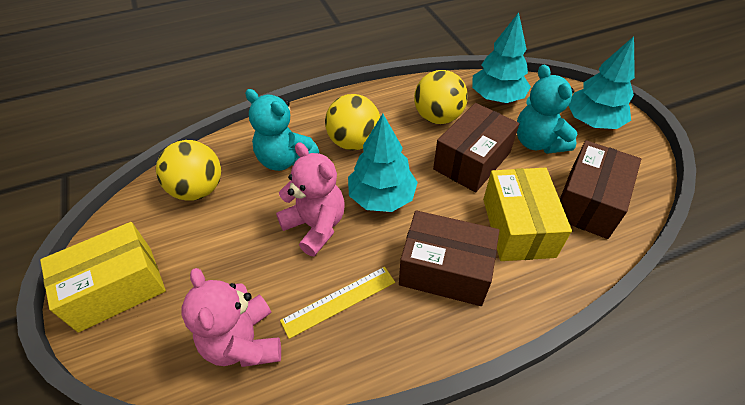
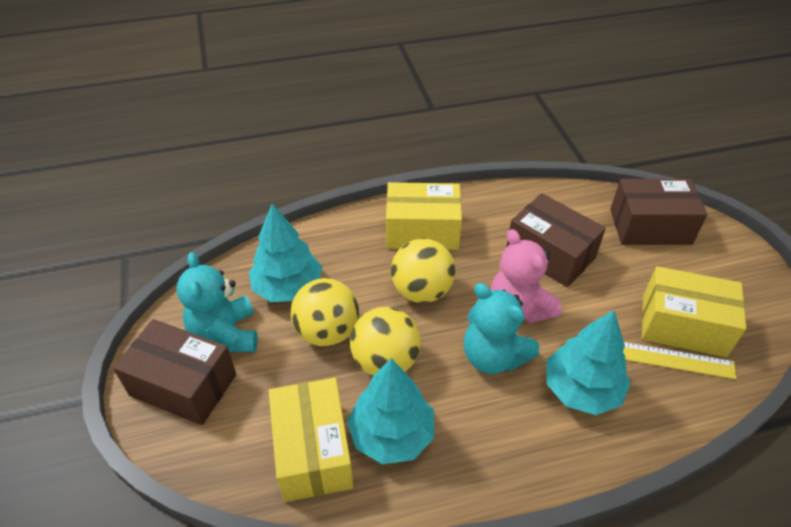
pink teddy bear: 2 -> 1
yellow box: 2 -> 3

